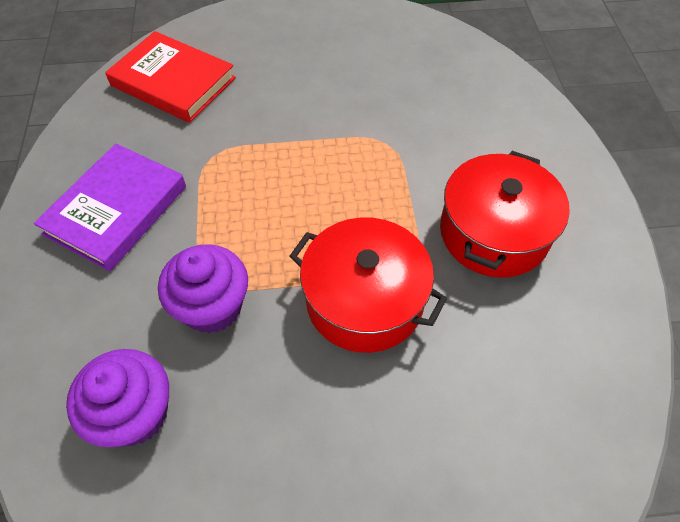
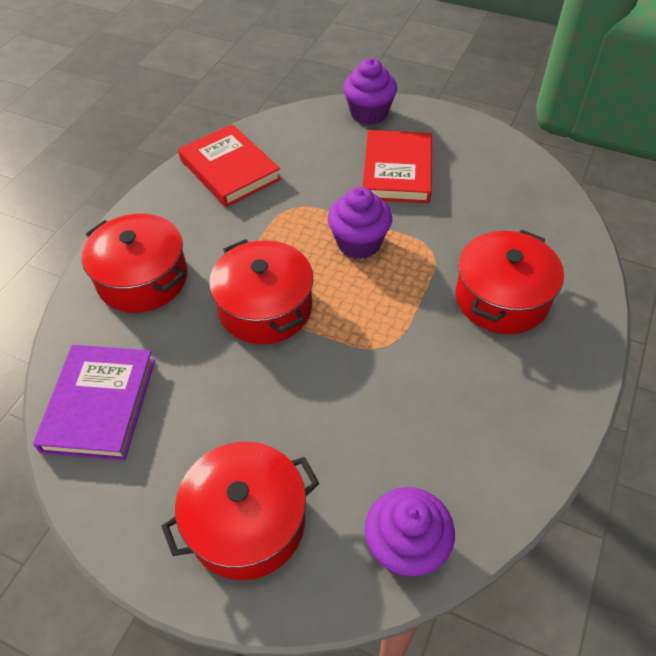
purple cupcake: 2 -> 3
red book: 1 -> 2
red pot: 2 -> 4

